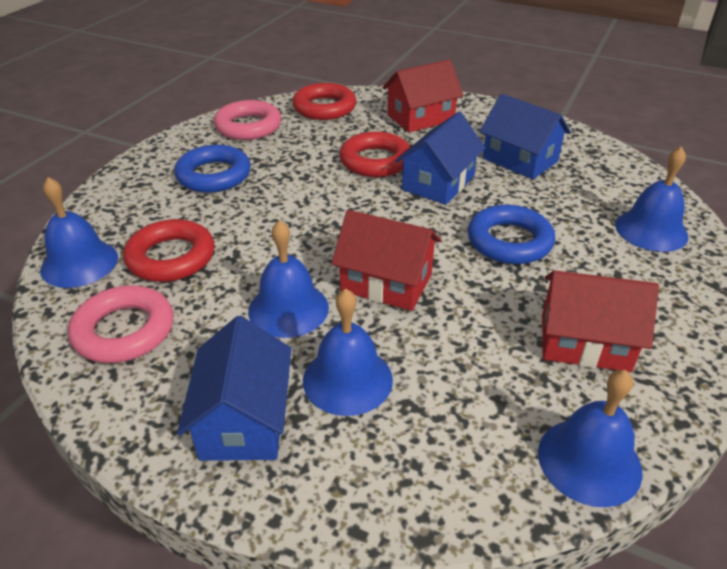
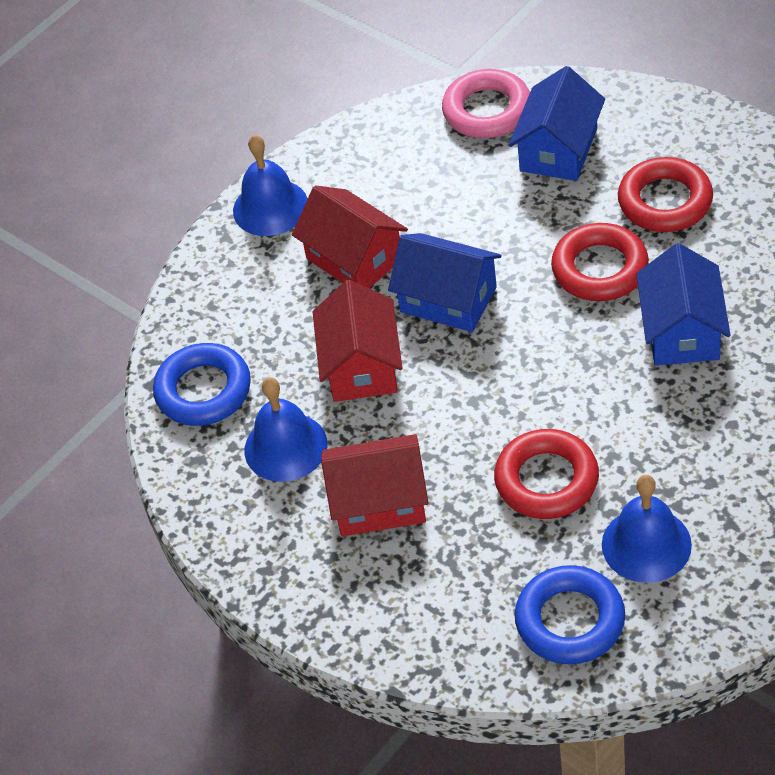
blue bell: 5 -> 3
pink ring: 2 -> 1

